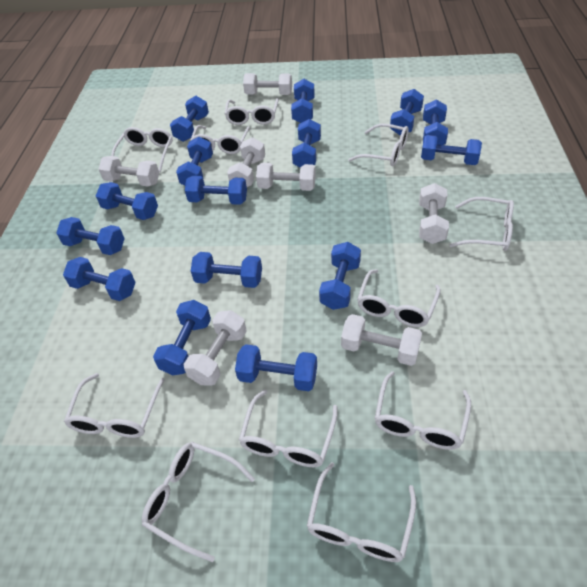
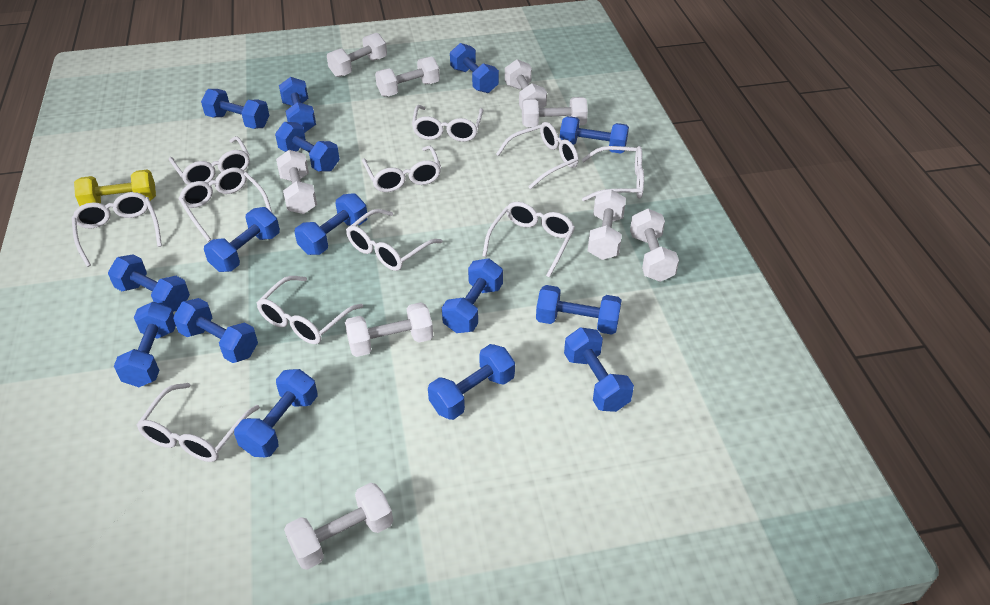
white dumbbell: 7 -> 9
yellow dumbbell: 0 -> 1

